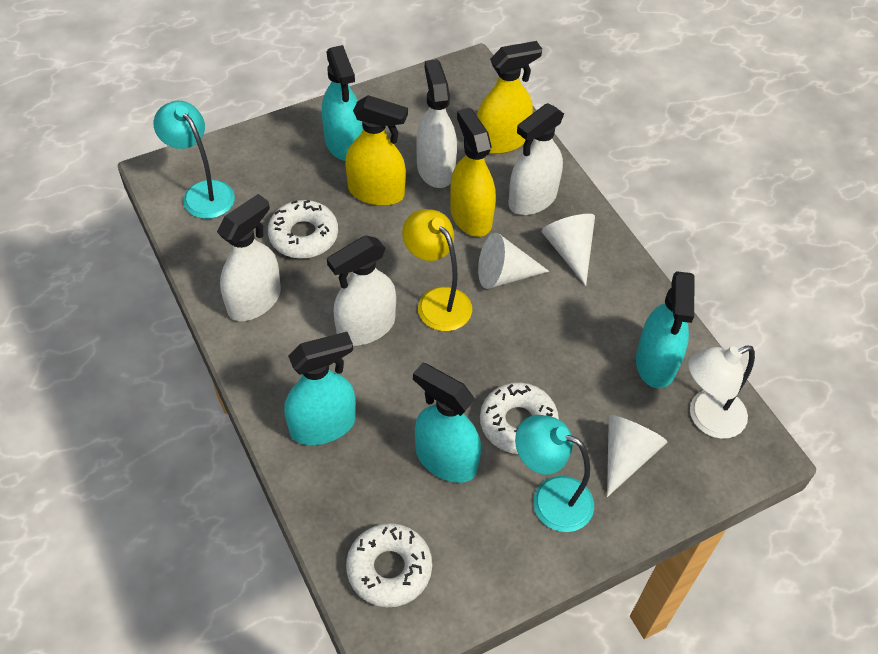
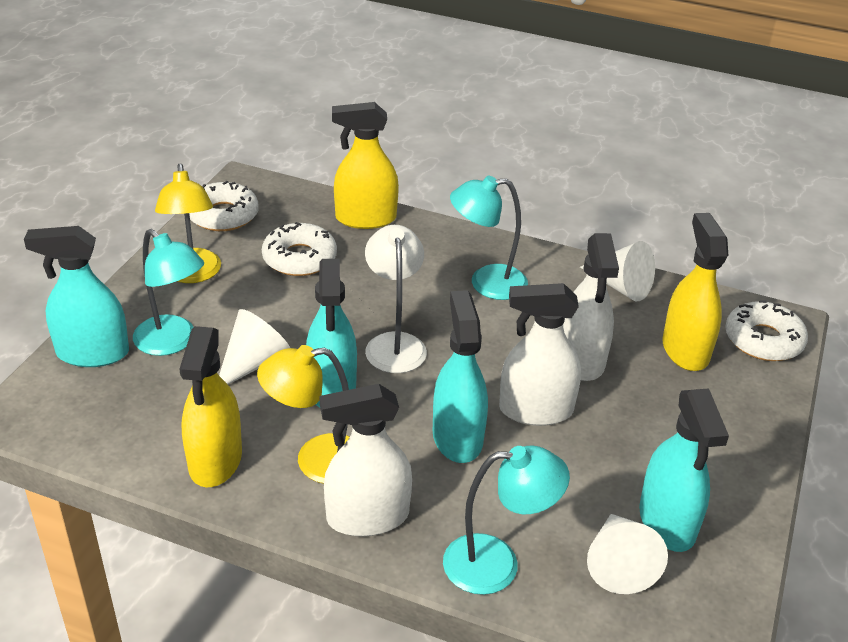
turquoise lamp: 2 -> 3
white spray bottle: 4 -> 3
yellow lamp: 1 -> 2

